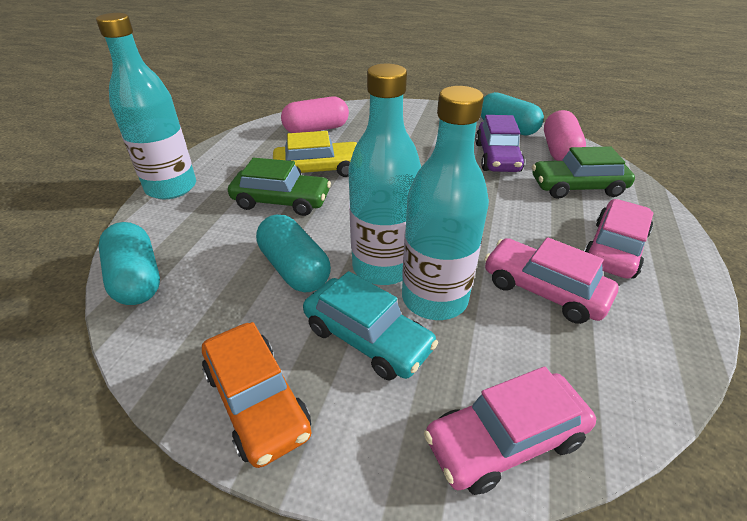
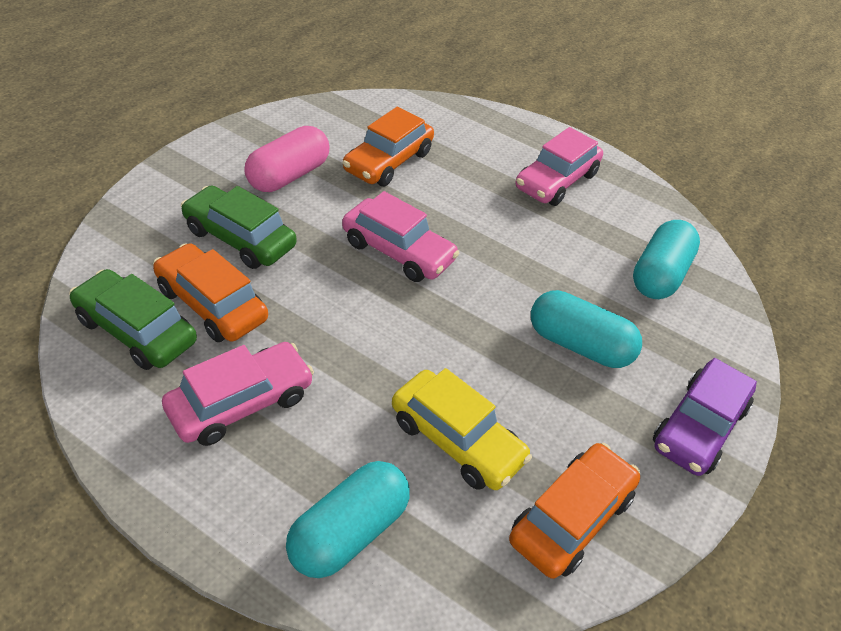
orange car: 1 -> 3
pink capsule: 2 -> 1
turquoise bottle: 3 -> 0
turquoise car: 1 -> 0

